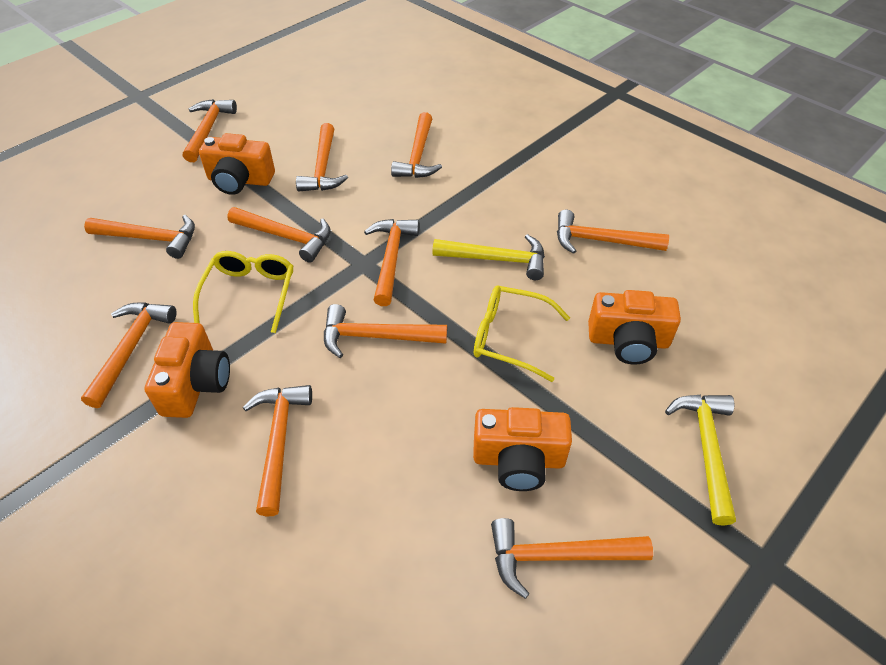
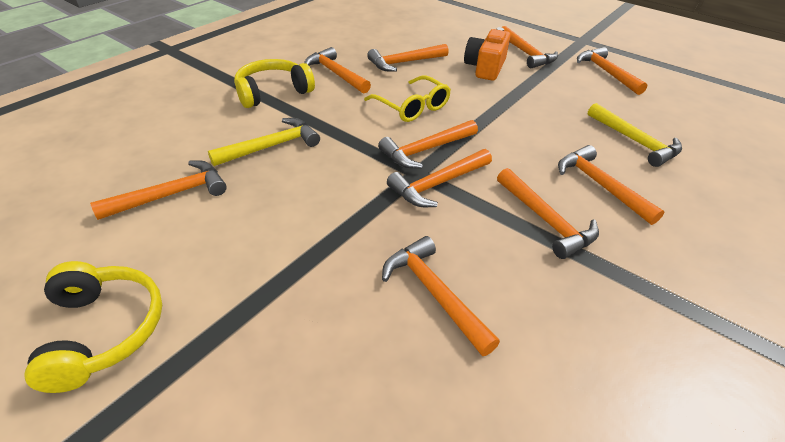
orange camera: 4 -> 1
orange hammer: 11 -> 10
yellow glasses: 2 -> 1
yellow headphones: 0 -> 2

